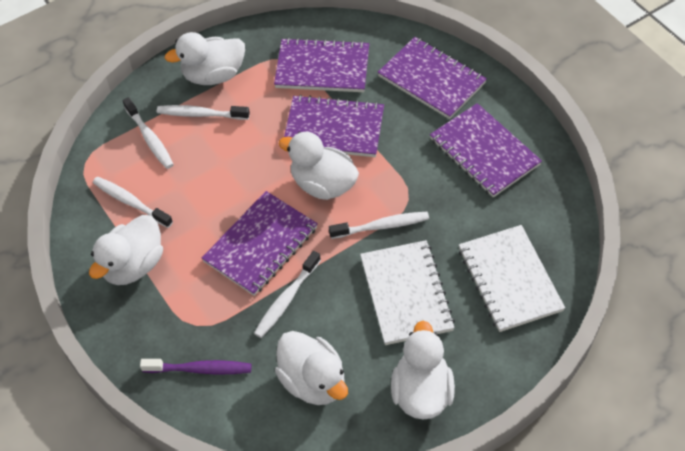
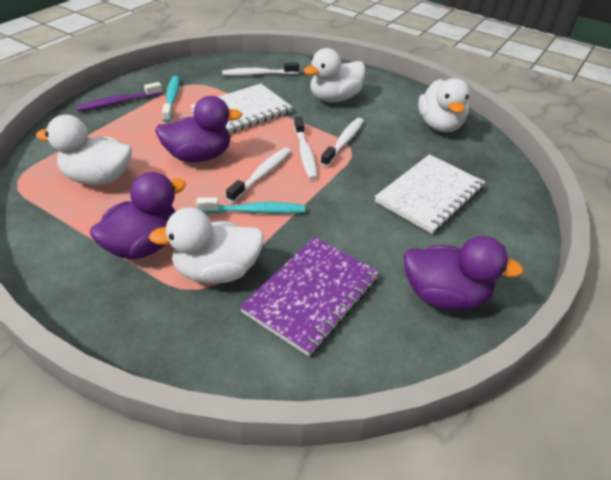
purple duck: 0 -> 3
purple notebook: 5 -> 1
turquoise toothbrush: 0 -> 2
white duck: 5 -> 4
white toothbrush: 5 -> 4

